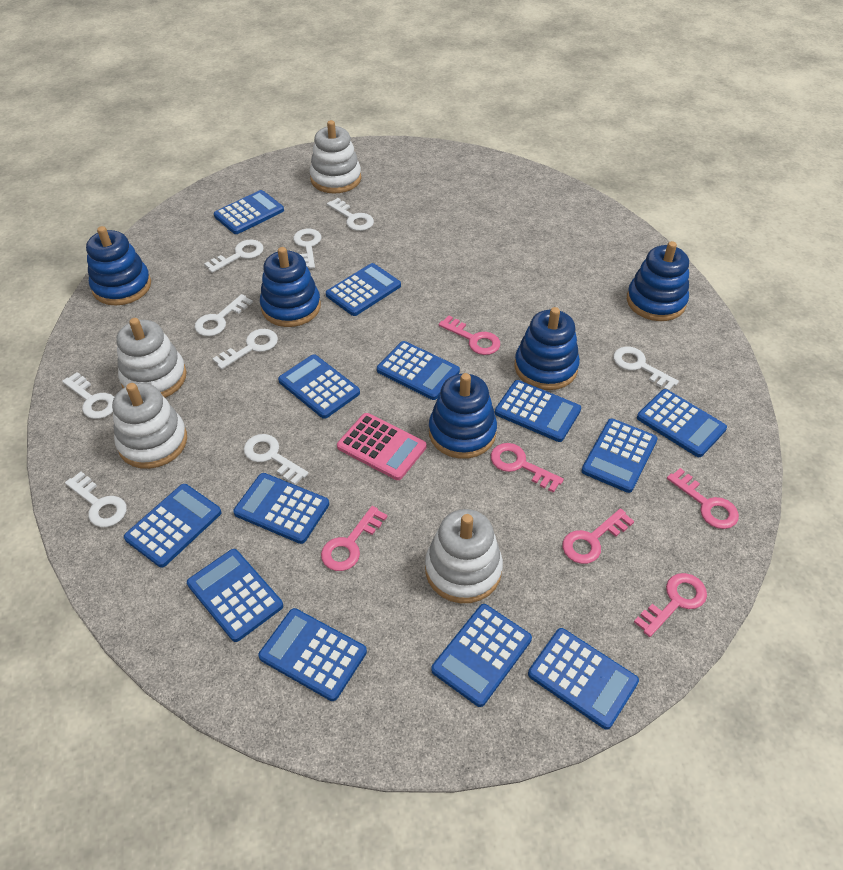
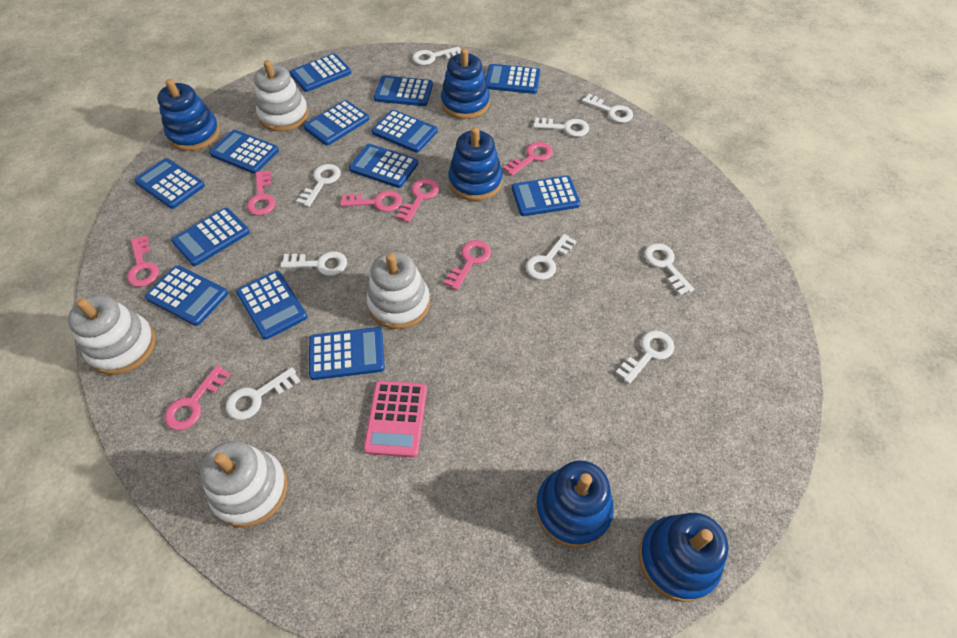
pink key: 6 -> 7

